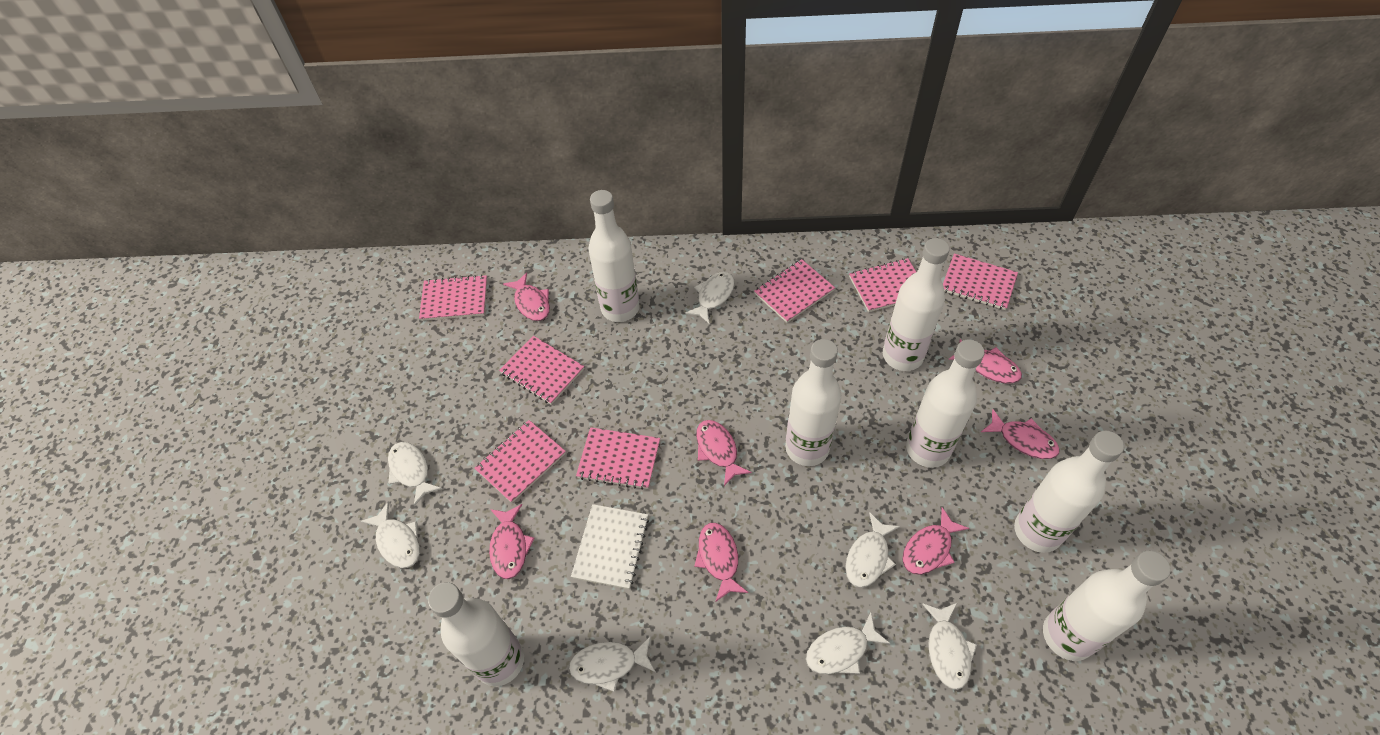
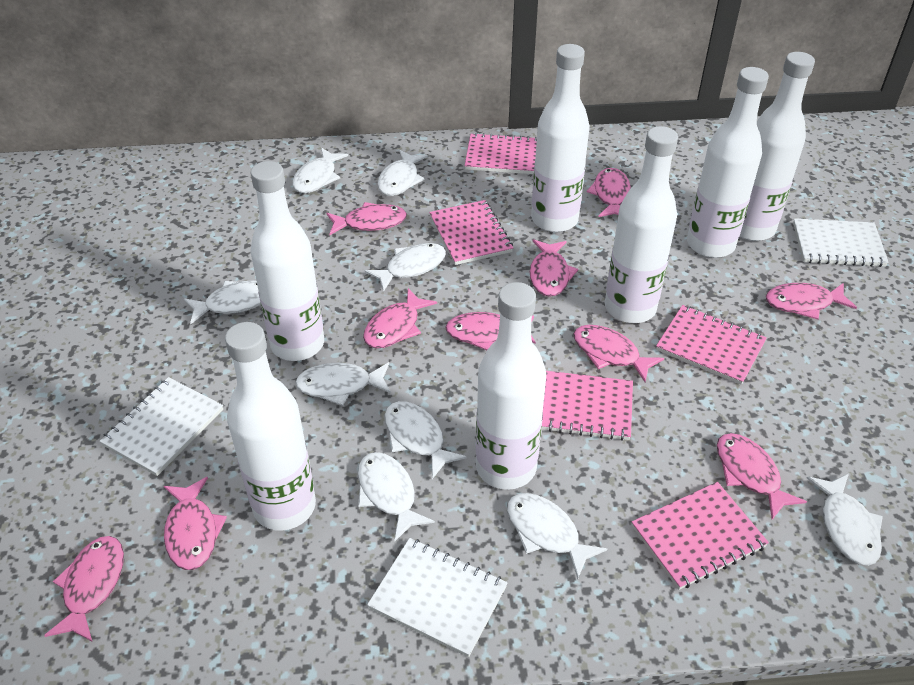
pink fish: 7 -> 10
pink notebook: 7 -> 5
white fish: 7 -> 9
white notebook: 1 -> 3

